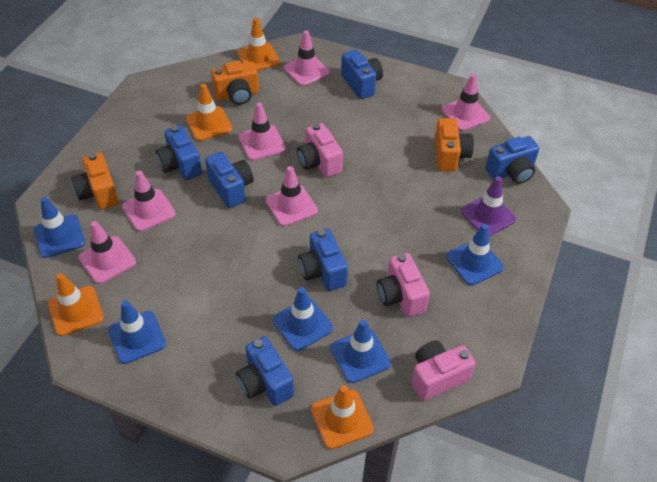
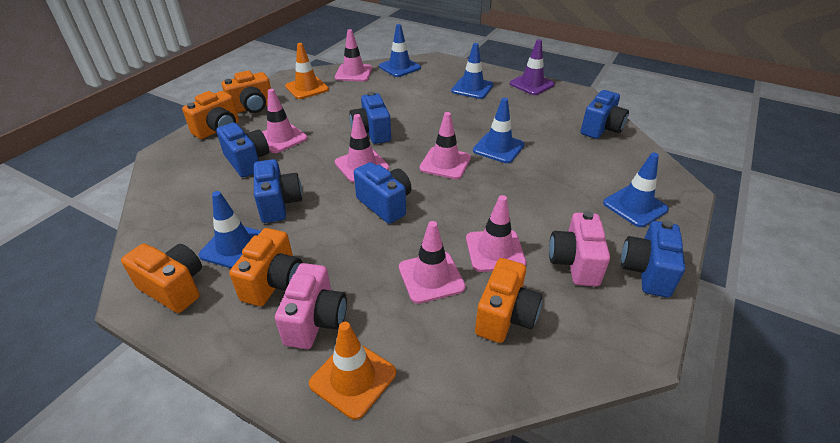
orange camera: 3 -> 5
orange traffic cone: 4 -> 2
pink camera: 3 -> 2

